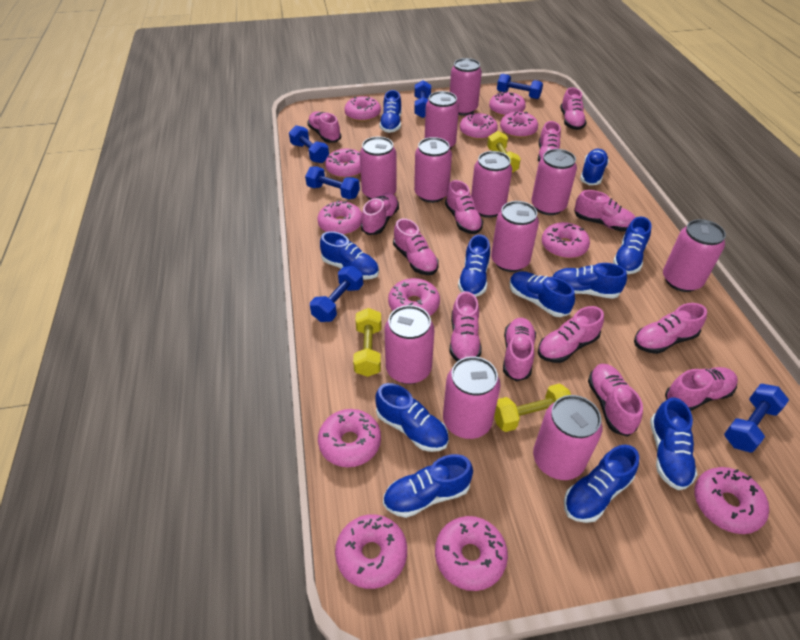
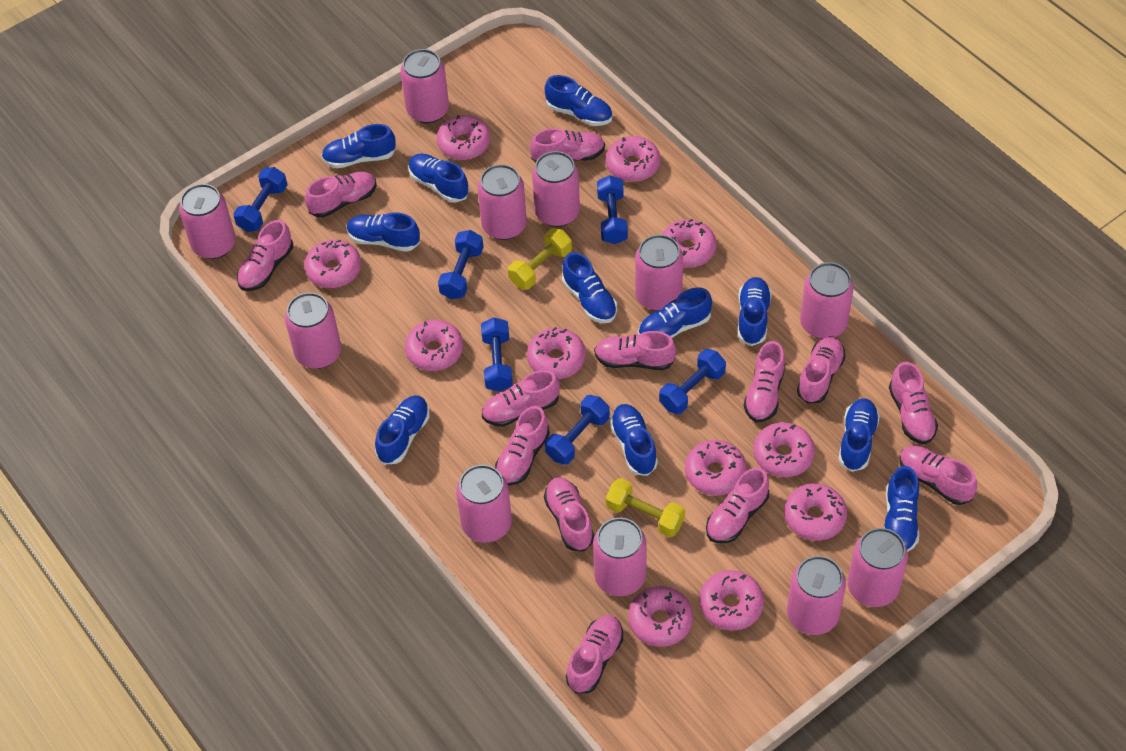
pink donut: 12 -> 11
yellow dumbbell: 3 -> 2

